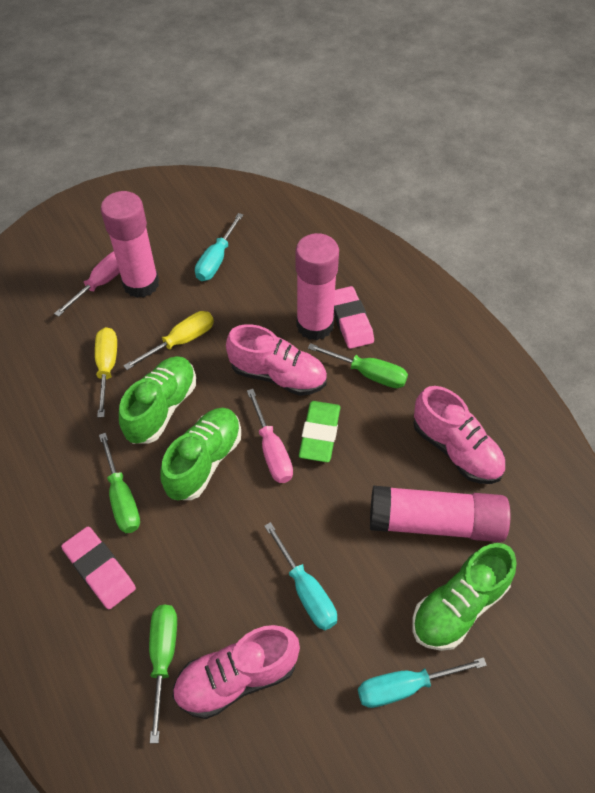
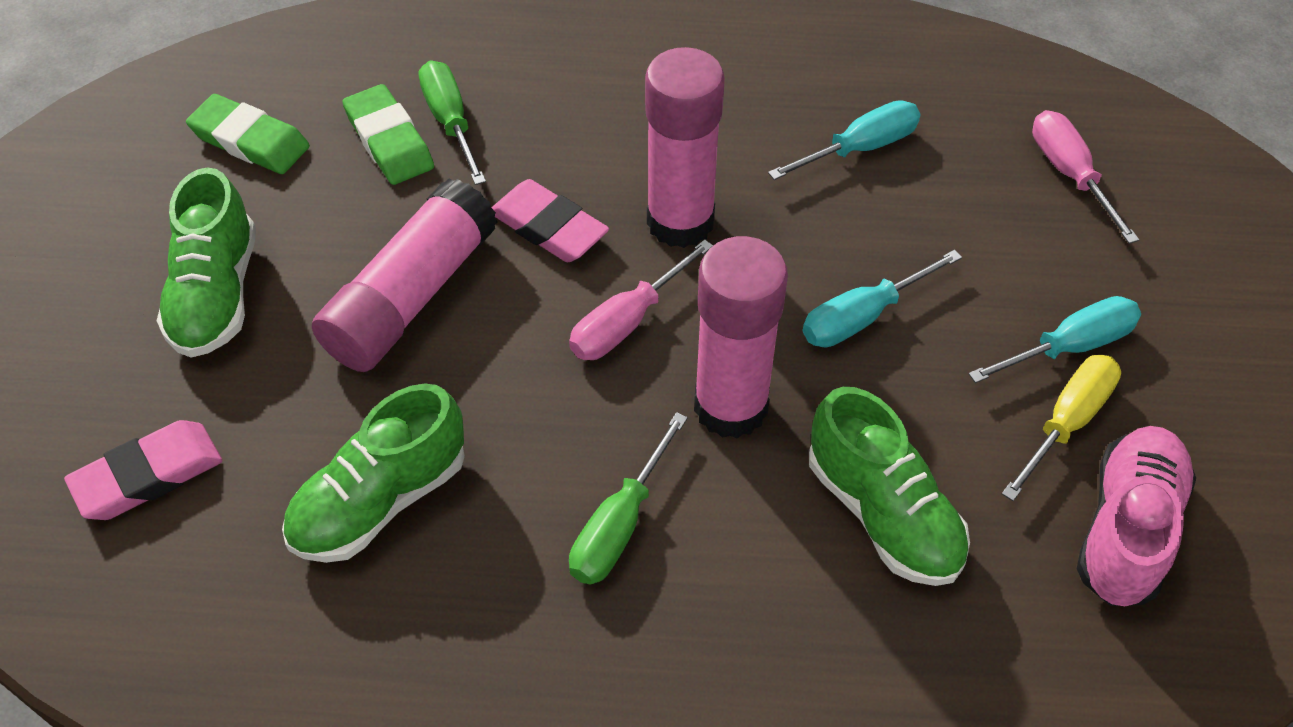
green eraser: 1 -> 2
green screwdriver: 3 -> 2
pink shoe: 3 -> 1
yellow screwdriver: 2 -> 1

